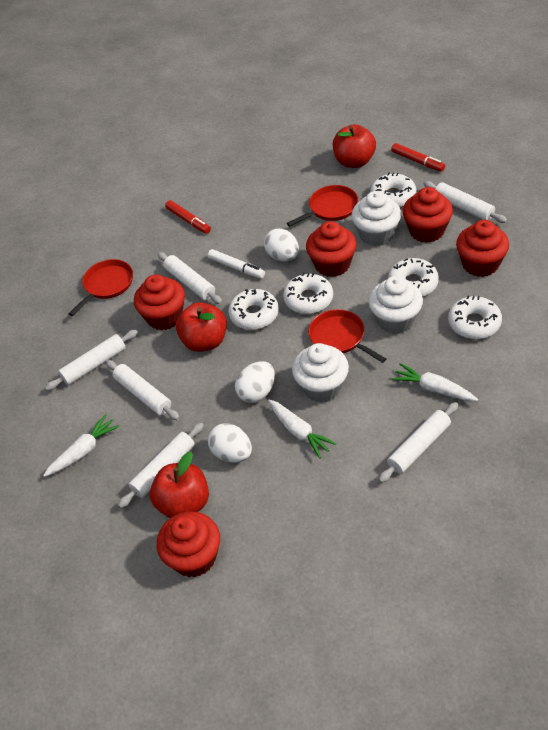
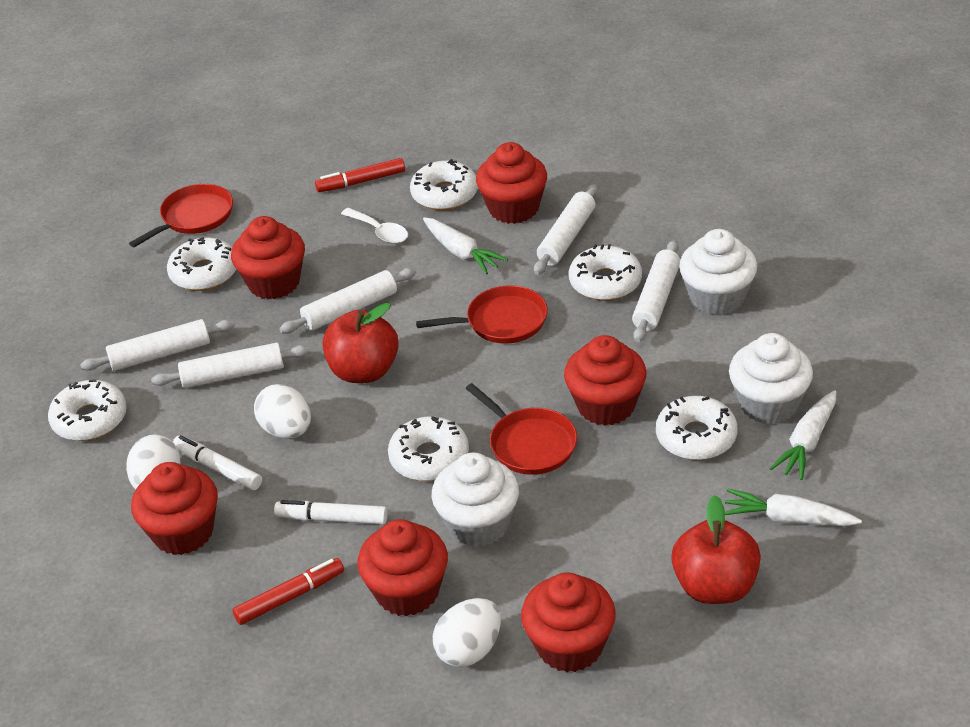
red apple: 3 -> 2
red cupcake: 5 -> 6
white donut: 5 -> 6
white marker: 1 -> 2
white rolling pin: 6 -> 5
white spoon: 0 -> 1

